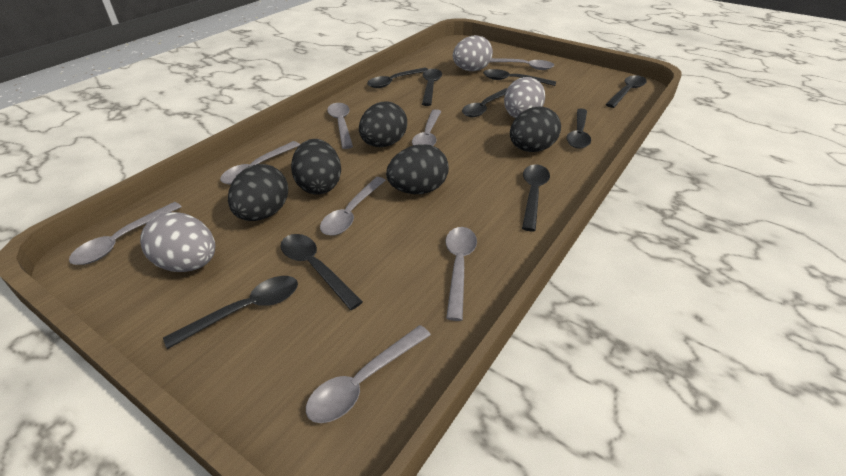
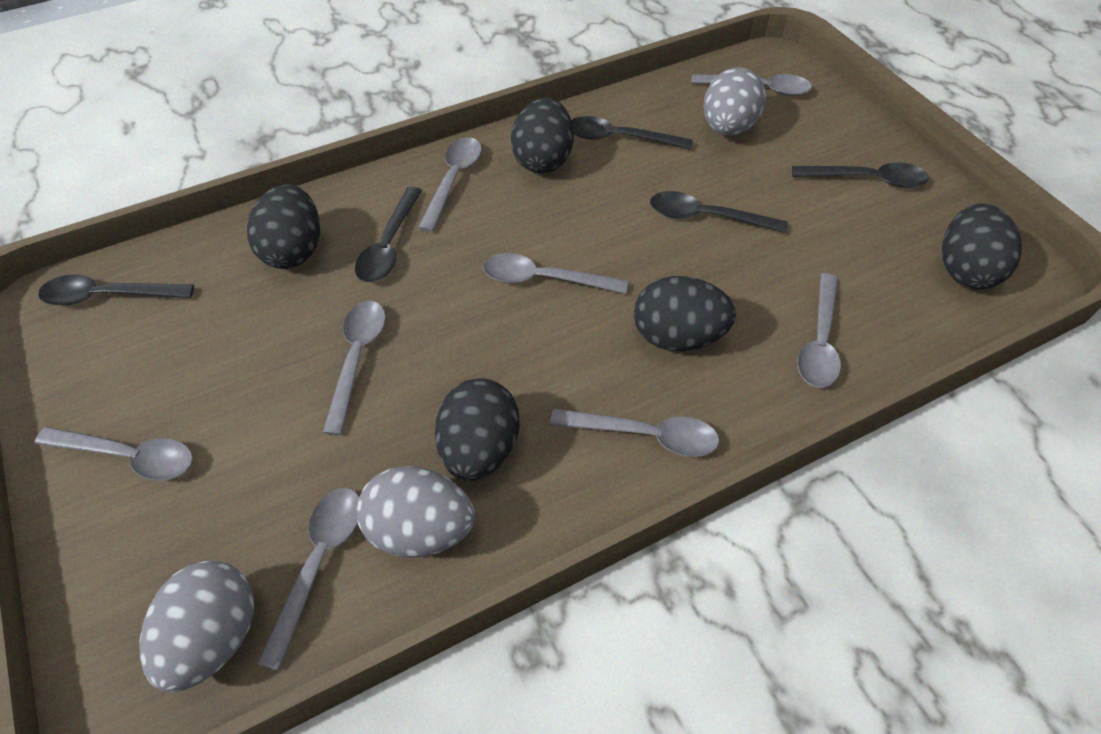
black spoon: 9 -> 5

